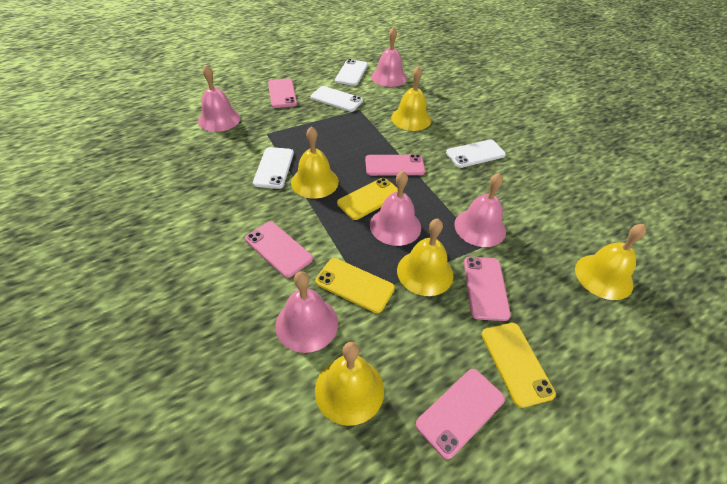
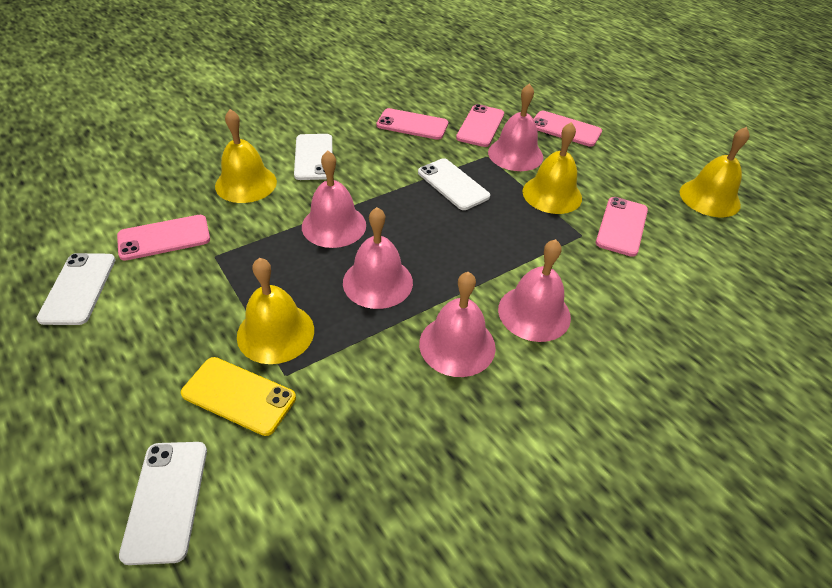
yellow bell: 5 -> 4
yellow phone: 3 -> 1

